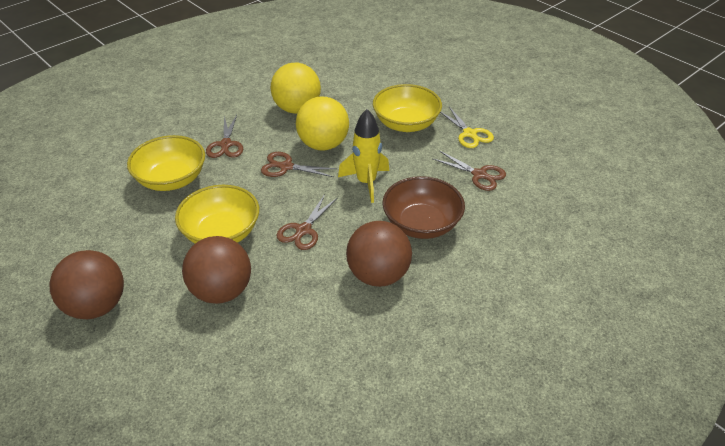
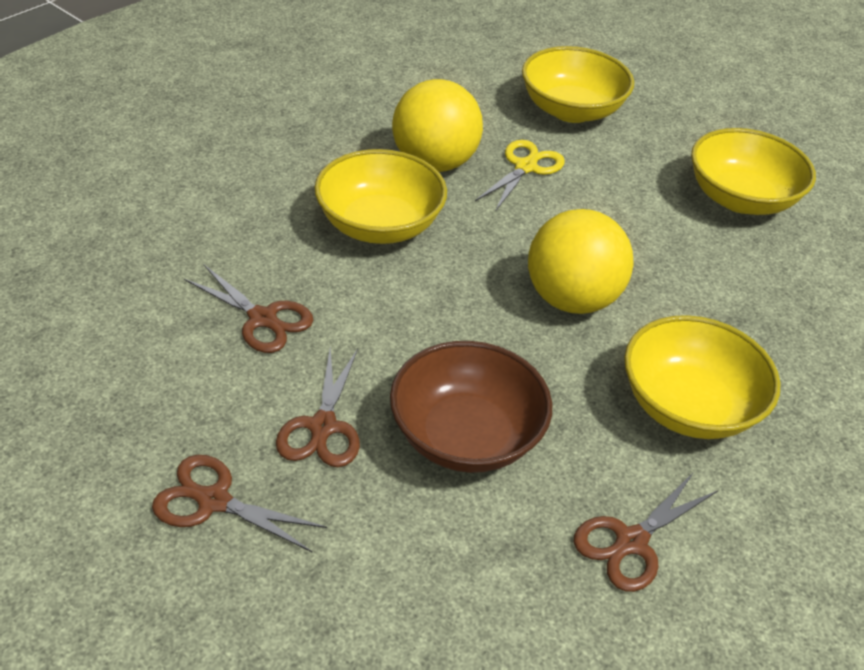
brown ball: 3 -> 0
yellow bowl: 3 -> 4
yellow rocket: 1 -> 0

